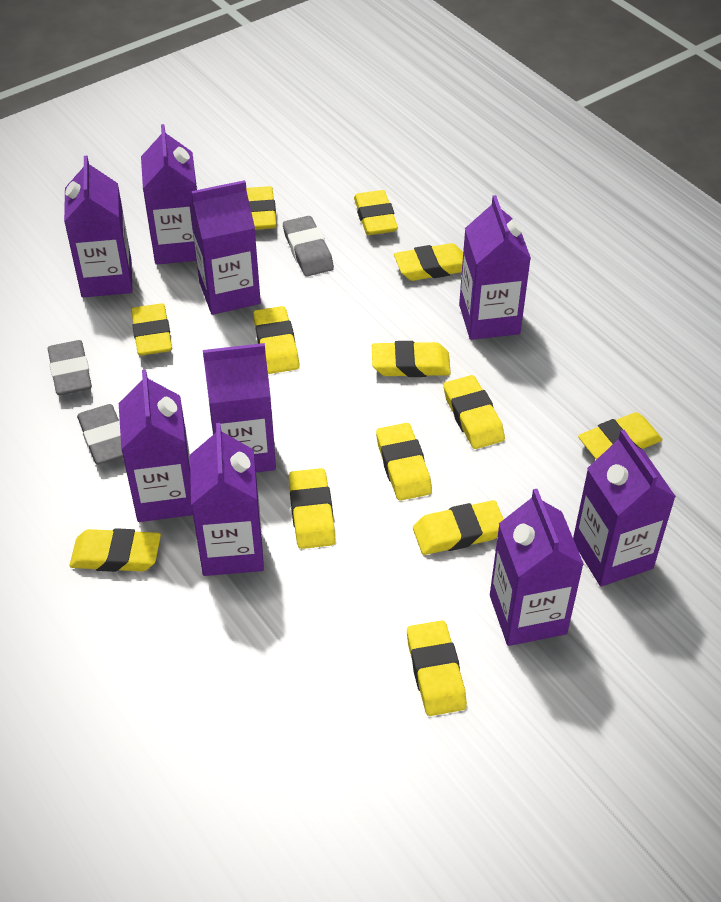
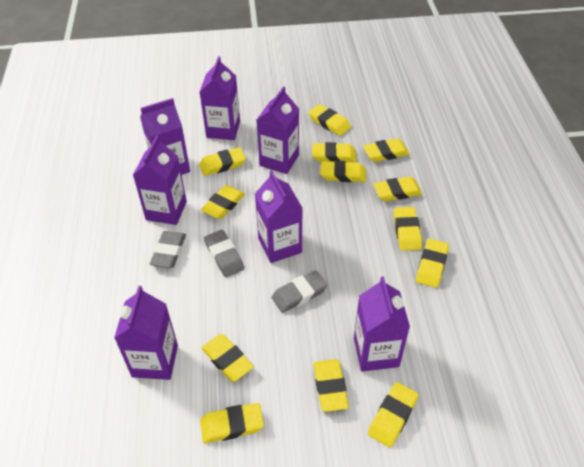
purple carton: 9 -> 7

